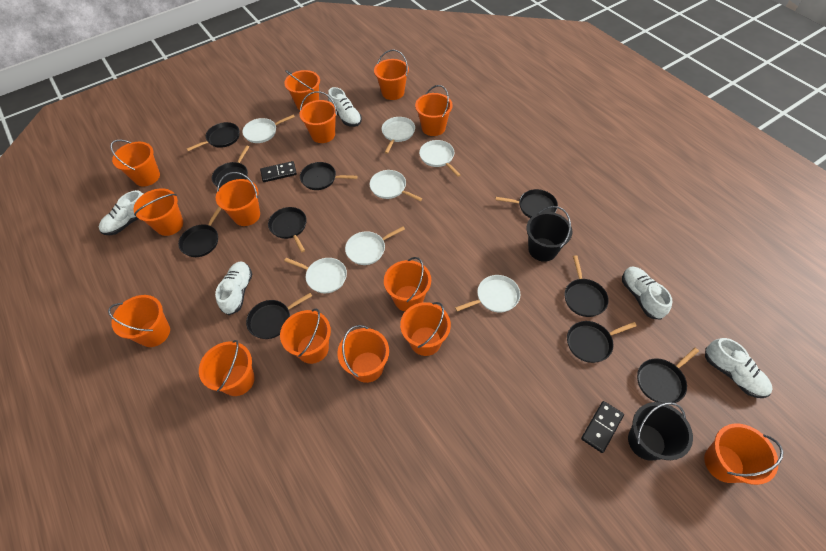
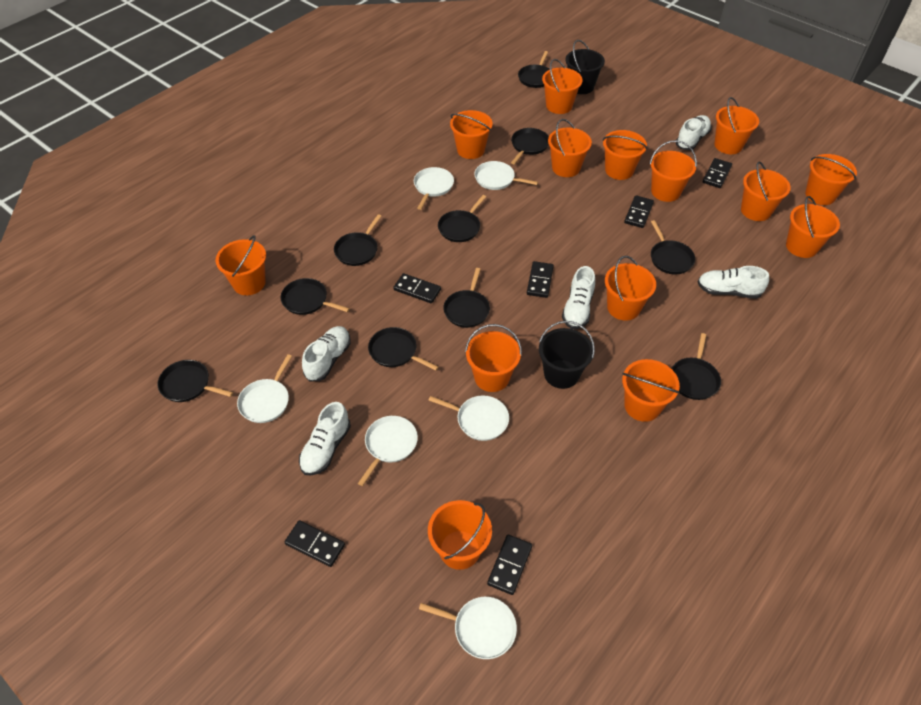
black domino: 2 -> 6
white pan: 7 -> 6

